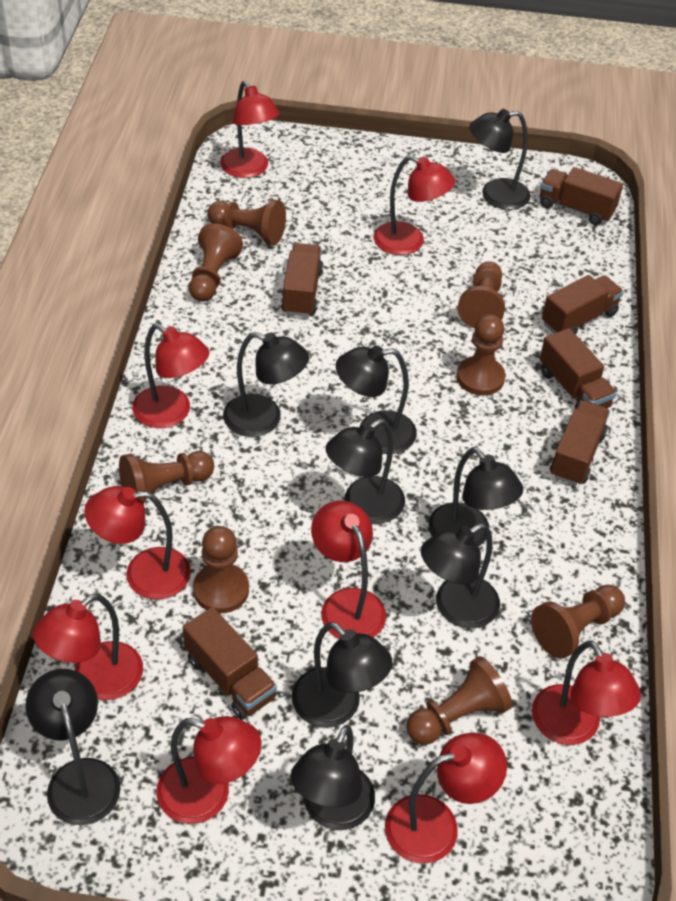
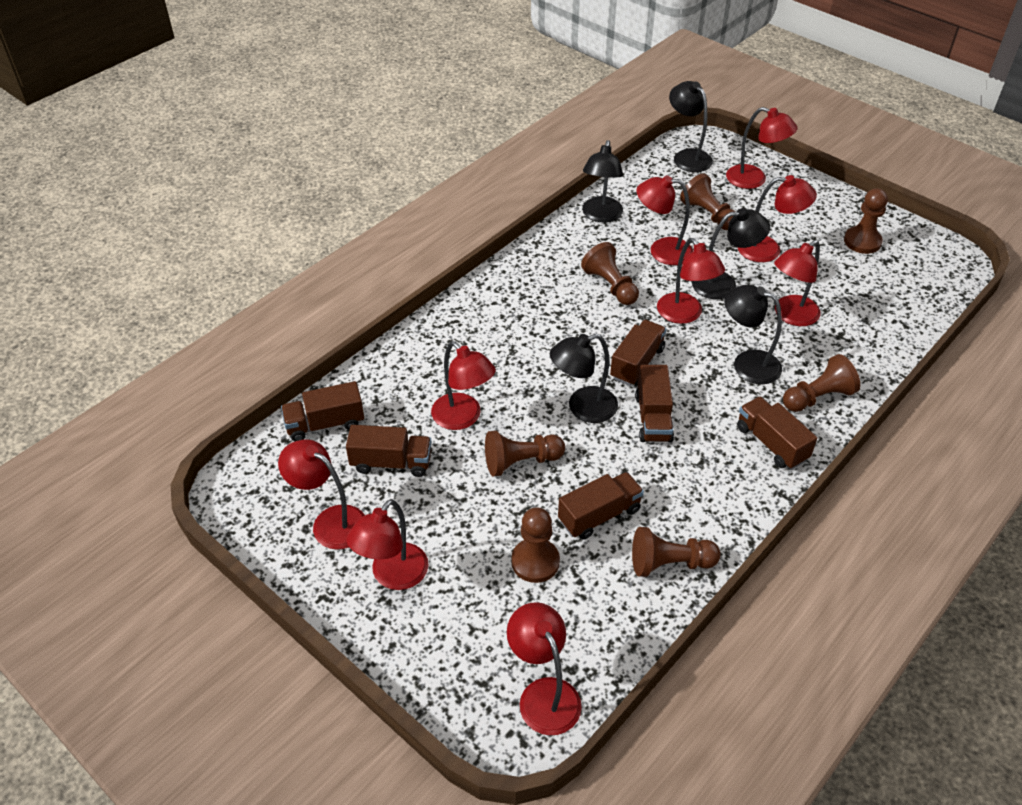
black lamp: 9 -> 5
brown pawn: 8 -> 7

